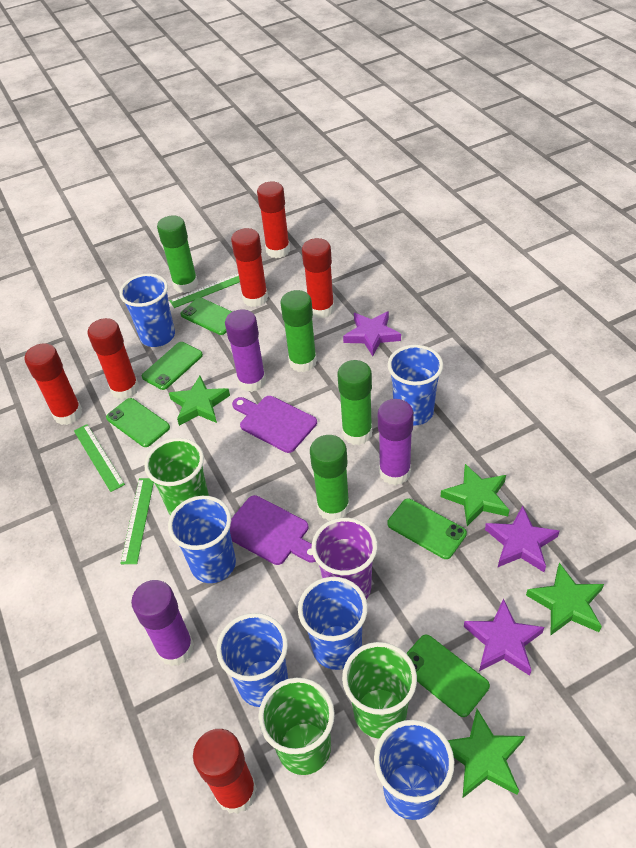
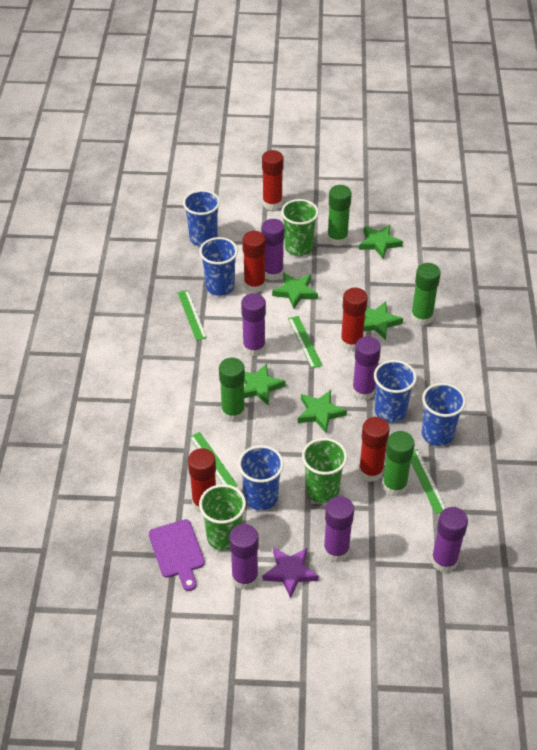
blue cup: 6 -> 5
green phone: 5 -> 0
green ruler: 3 -> 4
green star: 4 -> 5
purple cup: 1 -> 0
purple cutting board: 2 -> 1
purple glue stick: 3 -> 6
purple star: 3 -> 1
red glue stick: 6 -> 5

